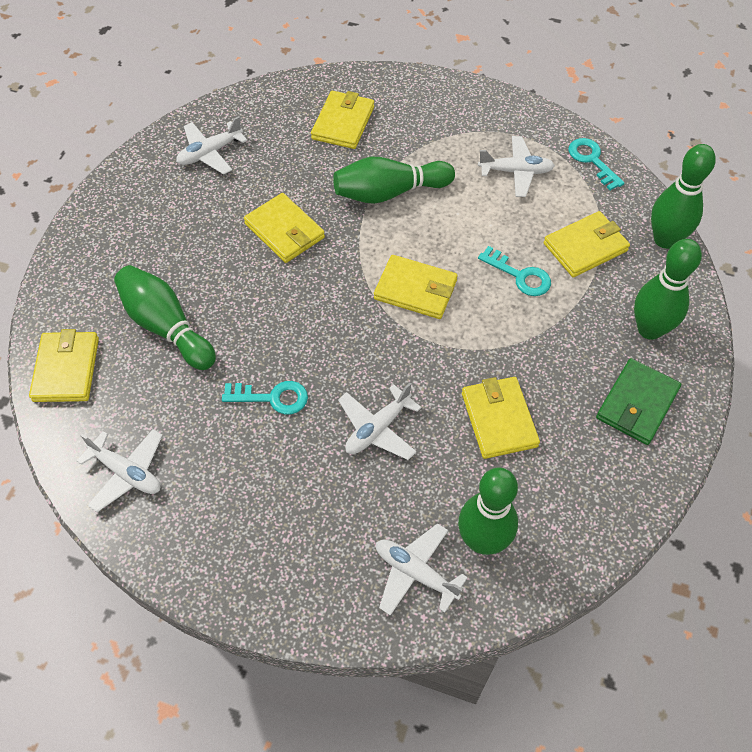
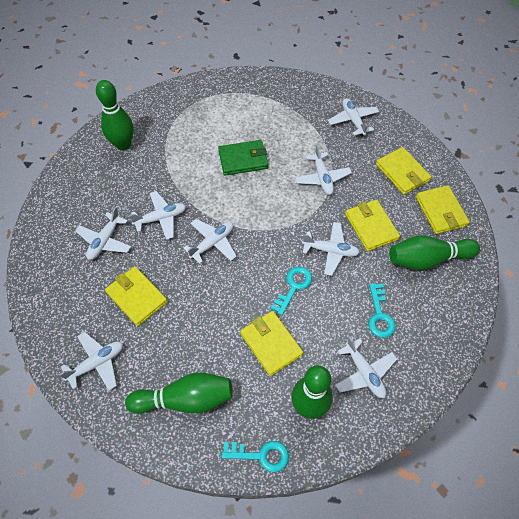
green bowling pin: 5 -> 4
white plane: 5 -> 8
yellow wallet: 6 -> 5

